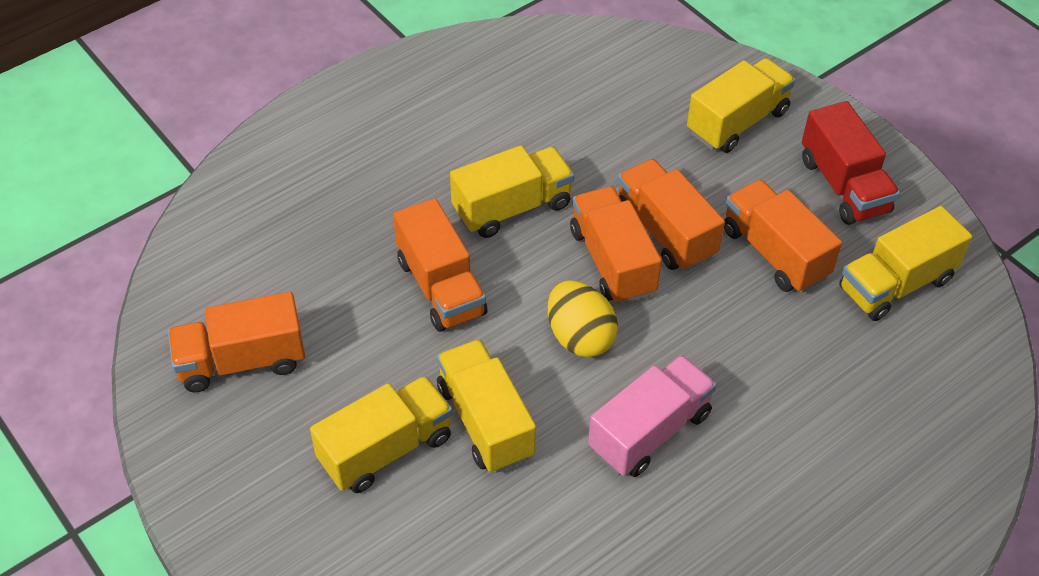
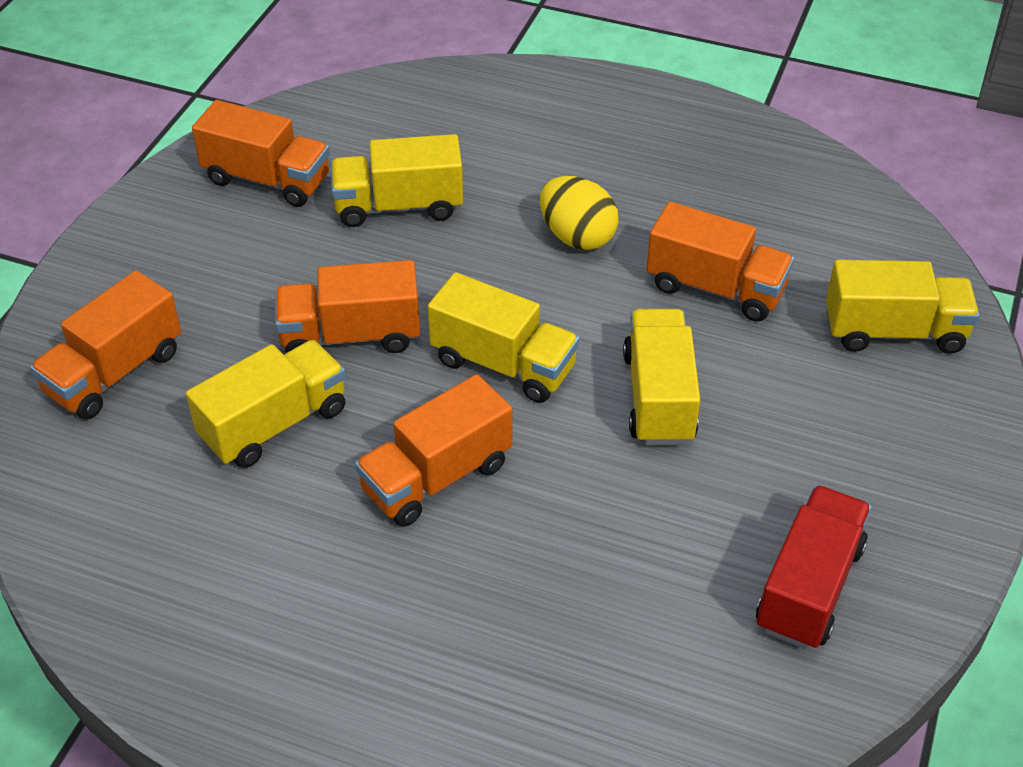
pink truck: 1 -> 0

